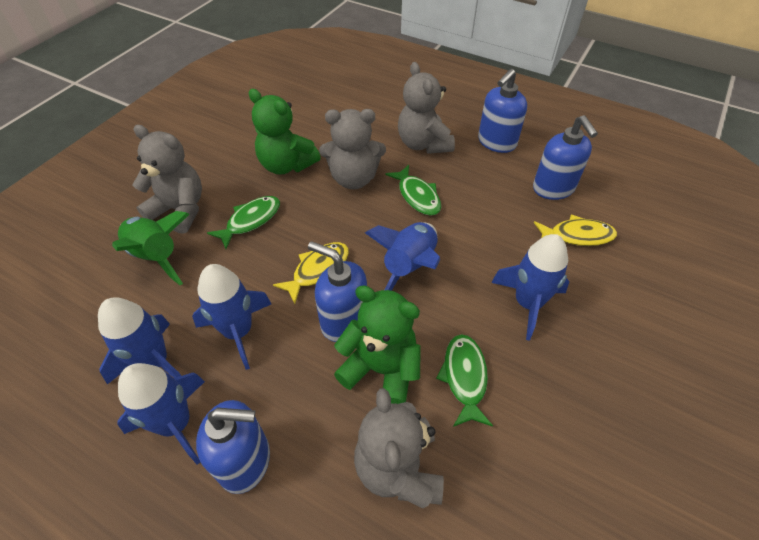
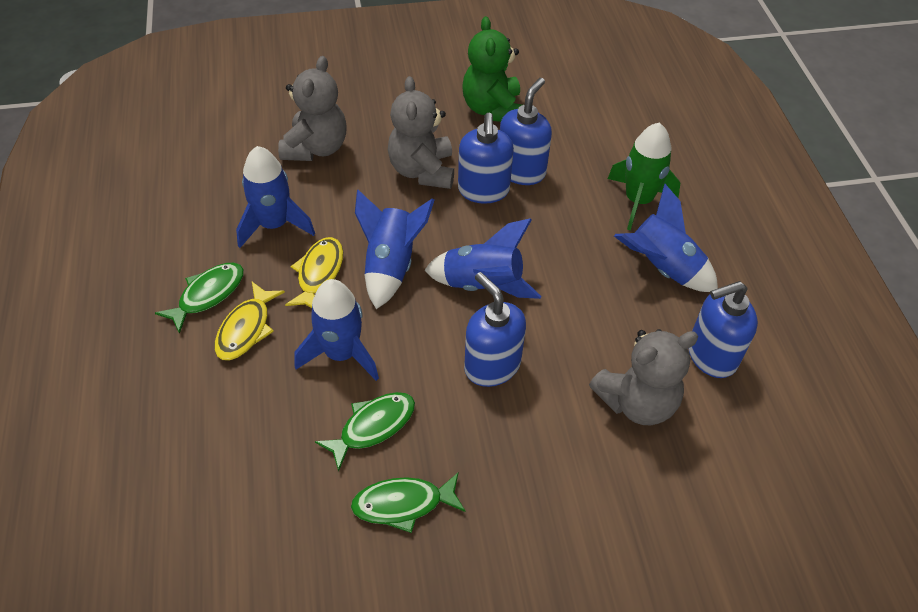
green teddy bear: 2 -> 1
grey teddy bear: 4 -> 3

